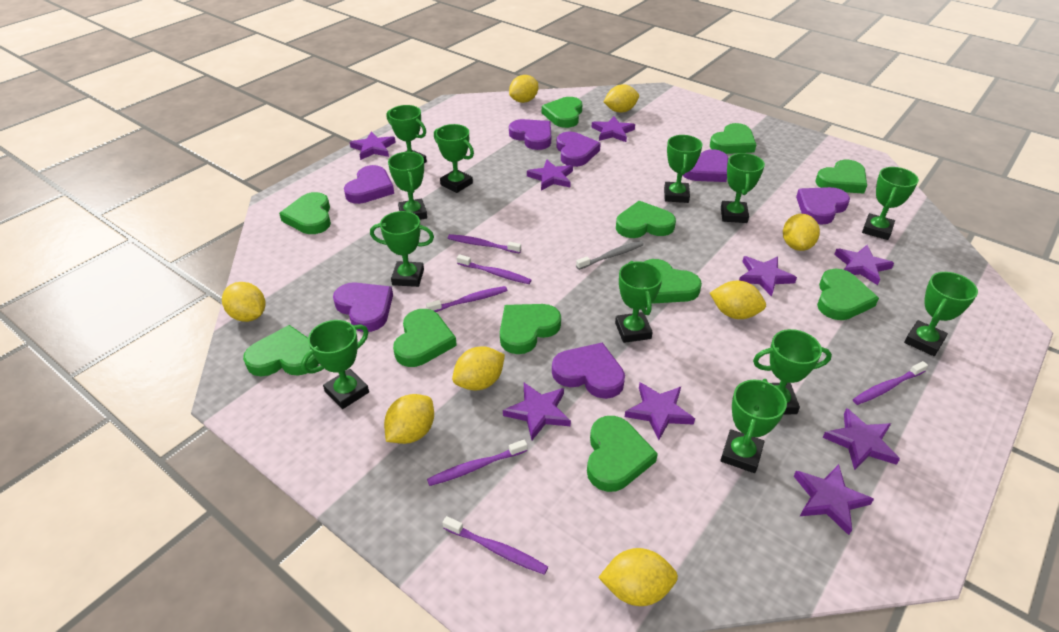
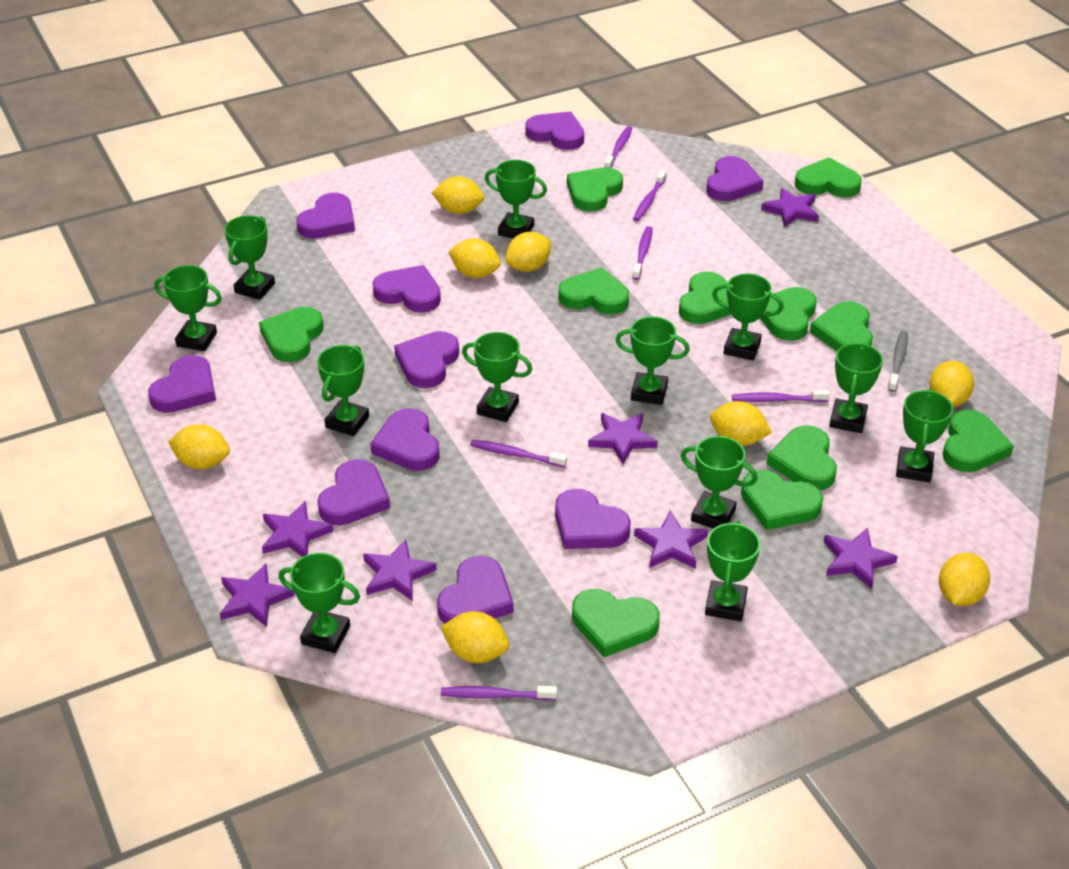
purple heart: 7 -> 10
purple star: 9 -> 7

